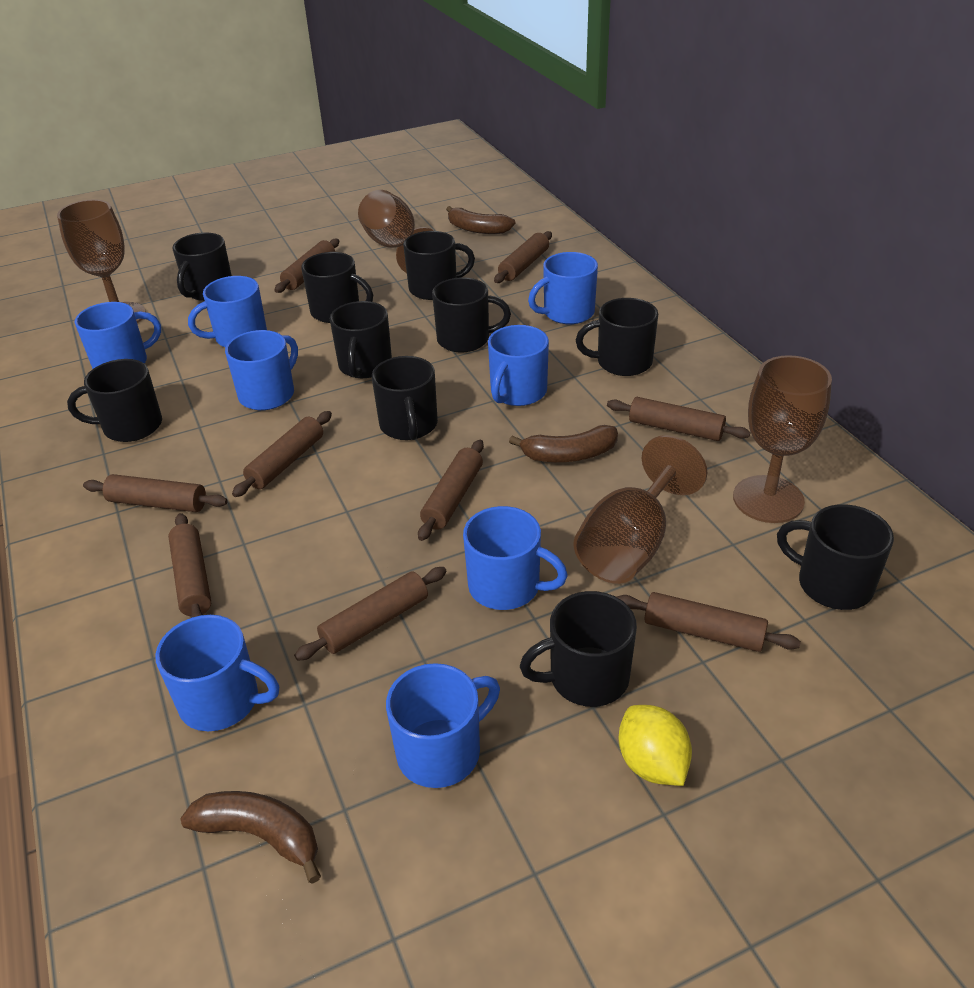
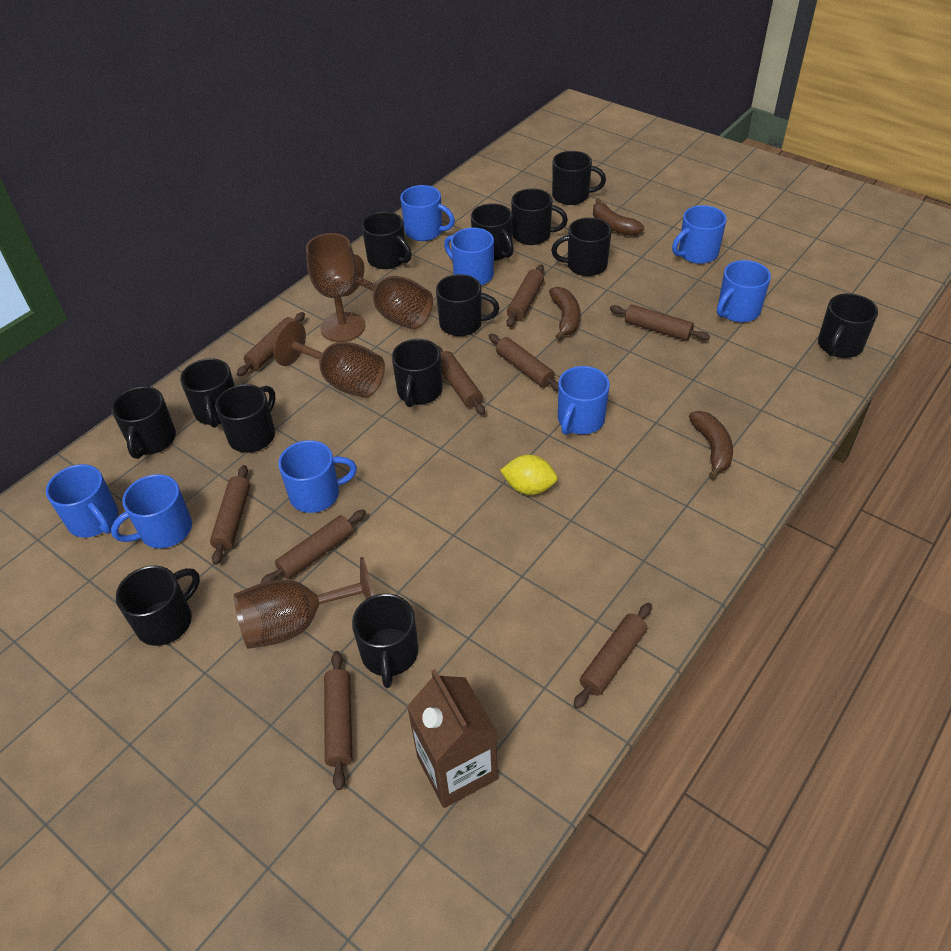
black mug: 10 -> 13
brown carton: 0 -> 1

